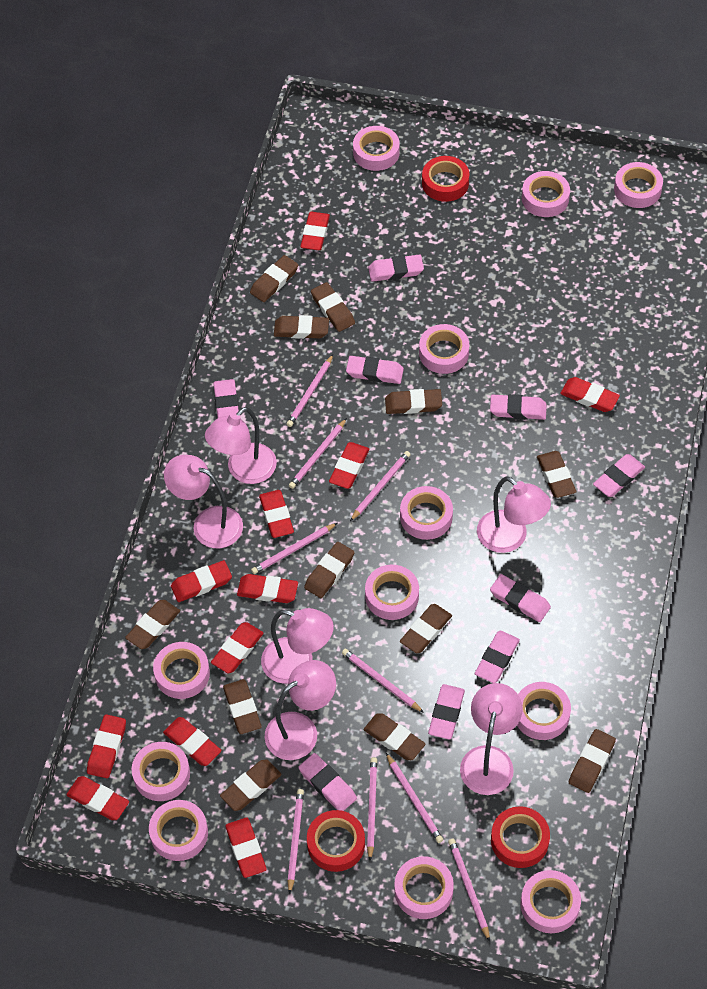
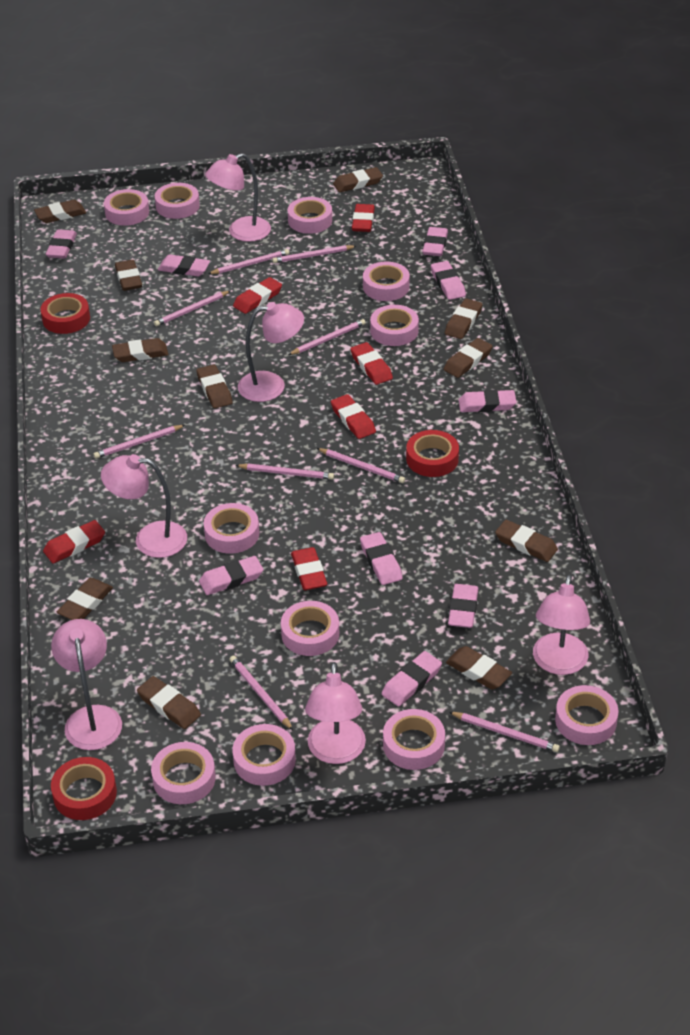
brown eraser: 12 -> 11
pink tape: 12 -> 11
red eraser: 11 -> 6

